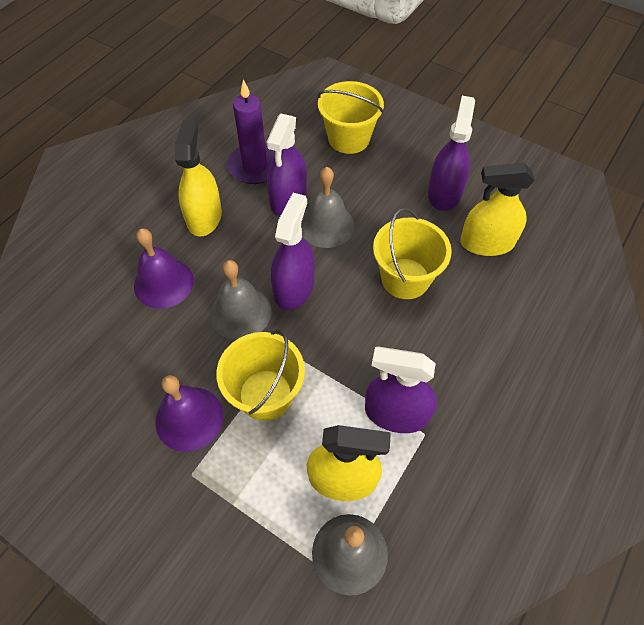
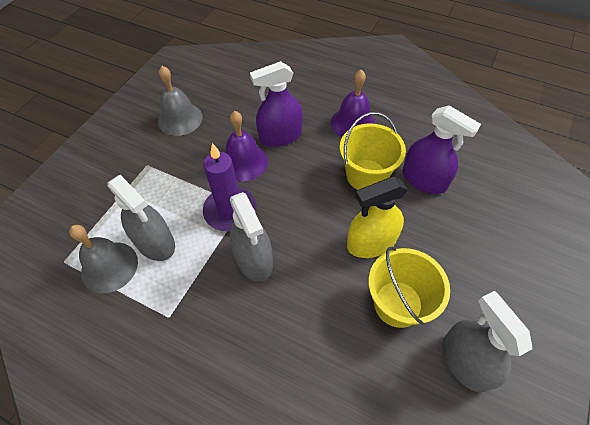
grey bell: 3 -> 2
grey spray bottle: 0 -> 3
purple spray bottle: 4 -> 2
yellow bucket: 3 -> 2
yellow spray bottle: 3 -> 1

